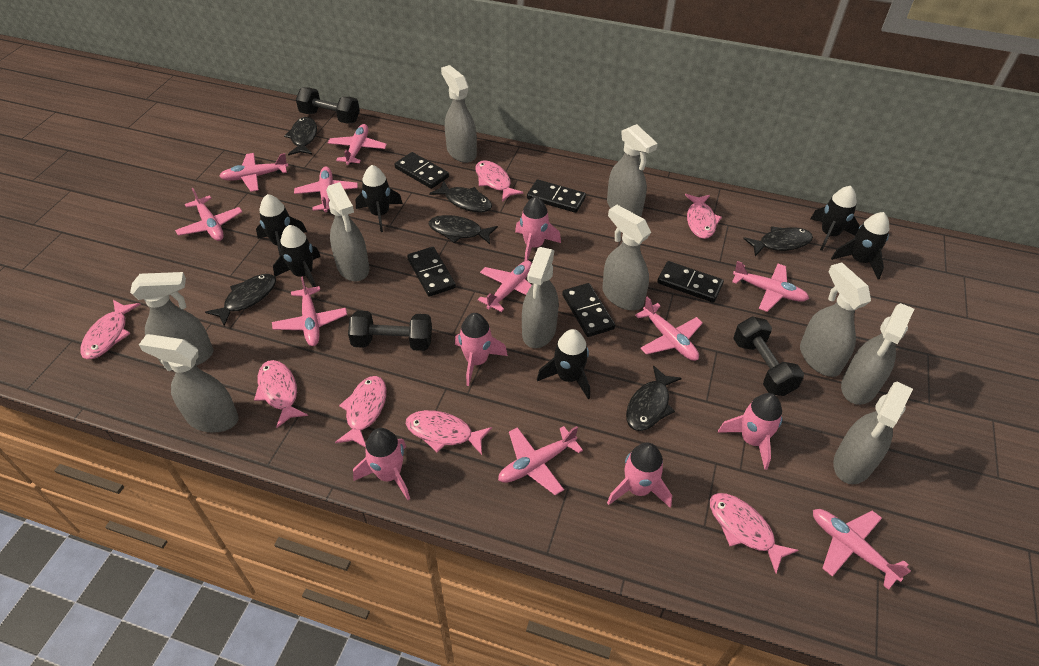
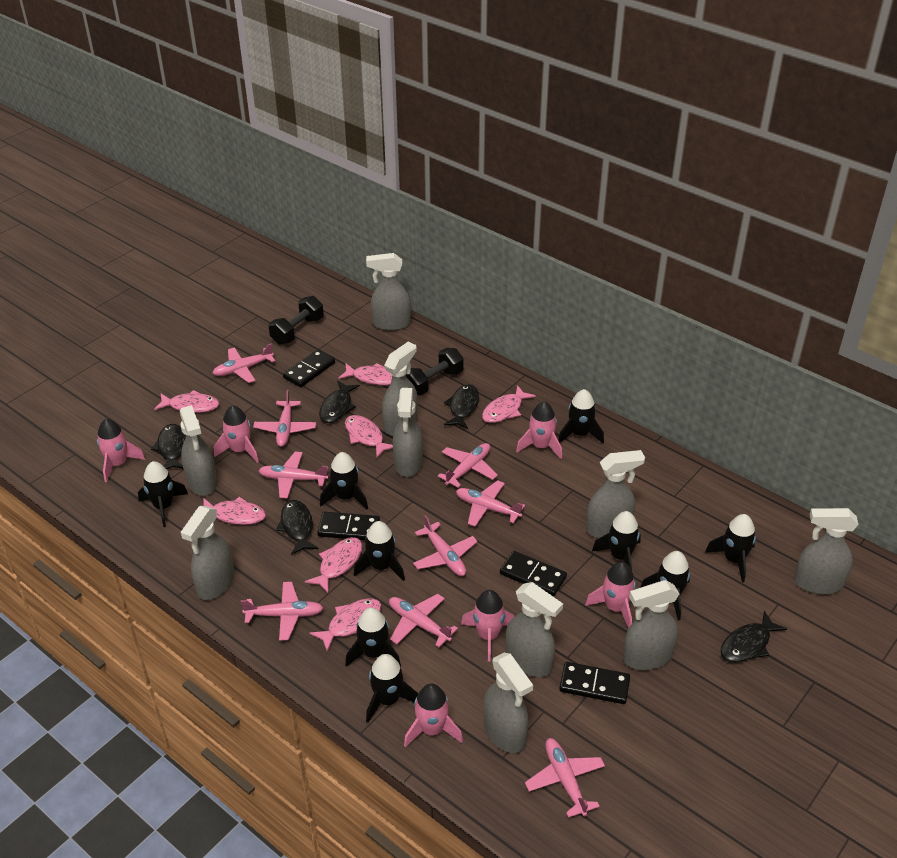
black domino: 5 -> 4
black dumbbell: 3 -> 2
black fish: 6 -> 5
black rocket: 6 -> 9
pink plane: 10 -> 9
pink rocket: 5 -> 6

